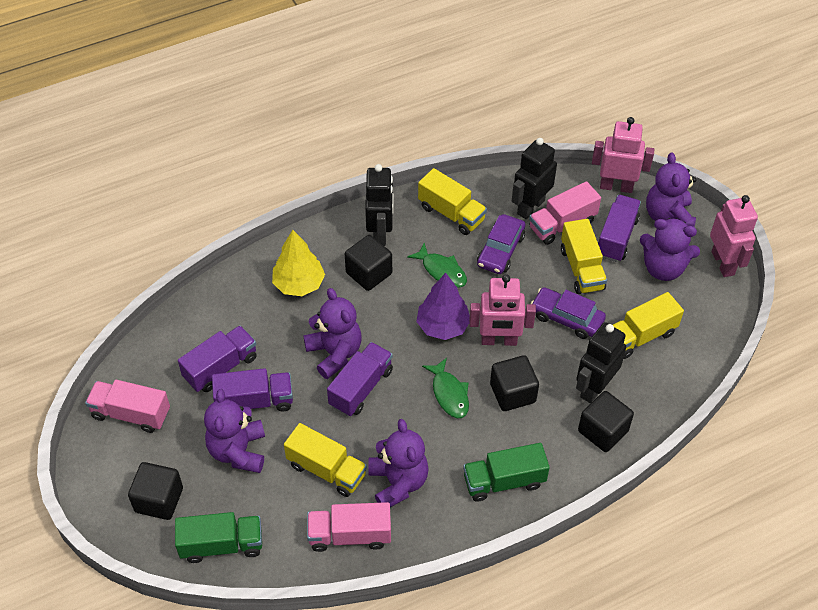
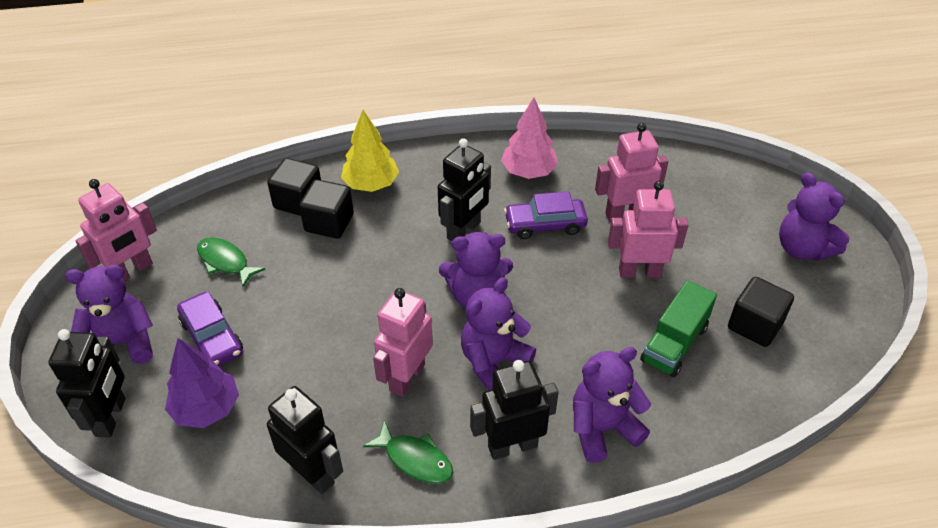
black cube: 4 -> 3
black robot: 3 -> 4
green truck: 2 -> 1
pink robot: 3 -> 4
pink tree: 0 -> 1
pink truck: 3 -> 0
purple truck: 4 -> 0
yellow truck: 4 -> 0

